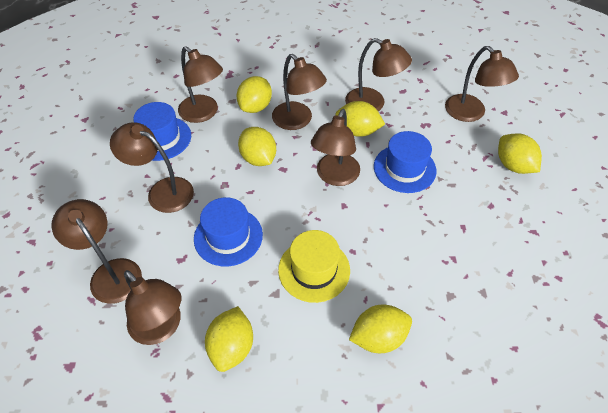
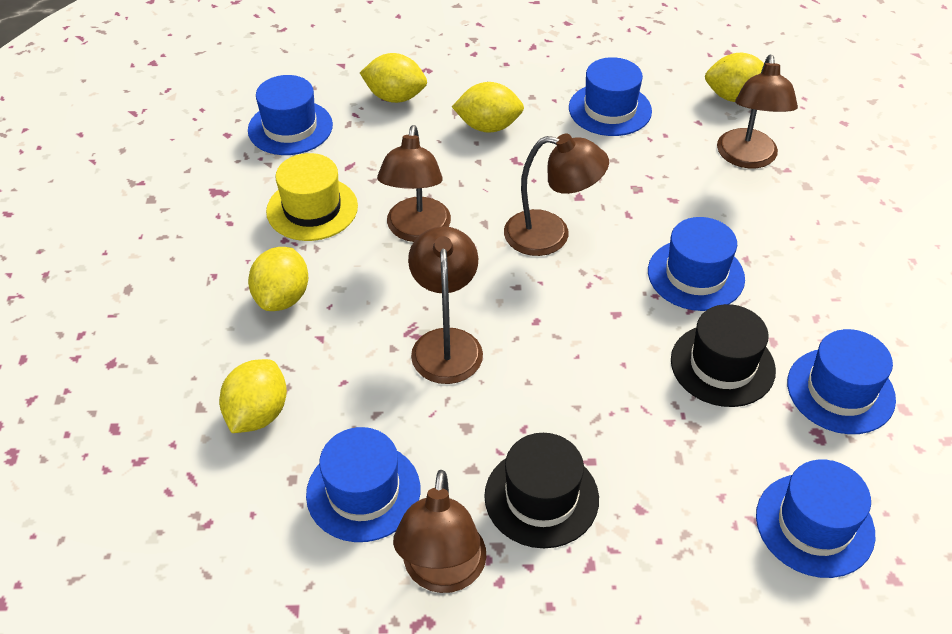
black hat: 0 -> 2
blue hat: 3 -> 6
brown lamp: 8 -> 5
yellow lemon: 6 -> 5

